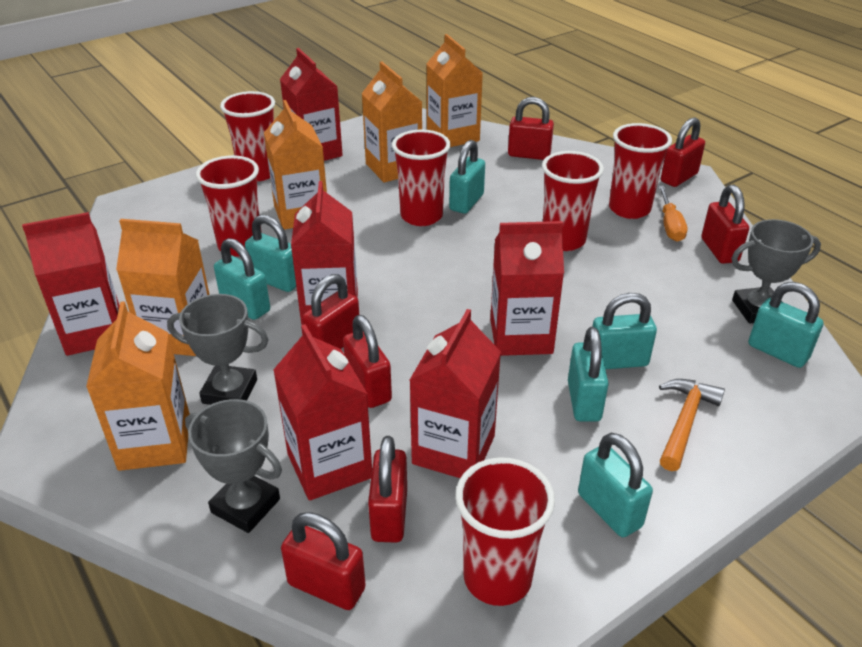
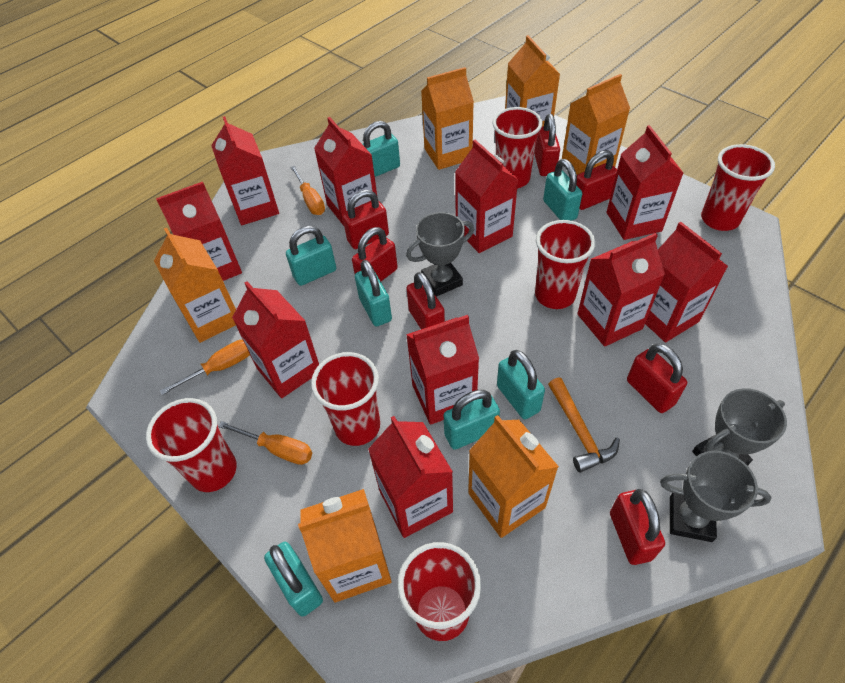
orange carton: 5 -> 6
orange screwdriver: 1 -> 3
red carton: 6 -> 10

